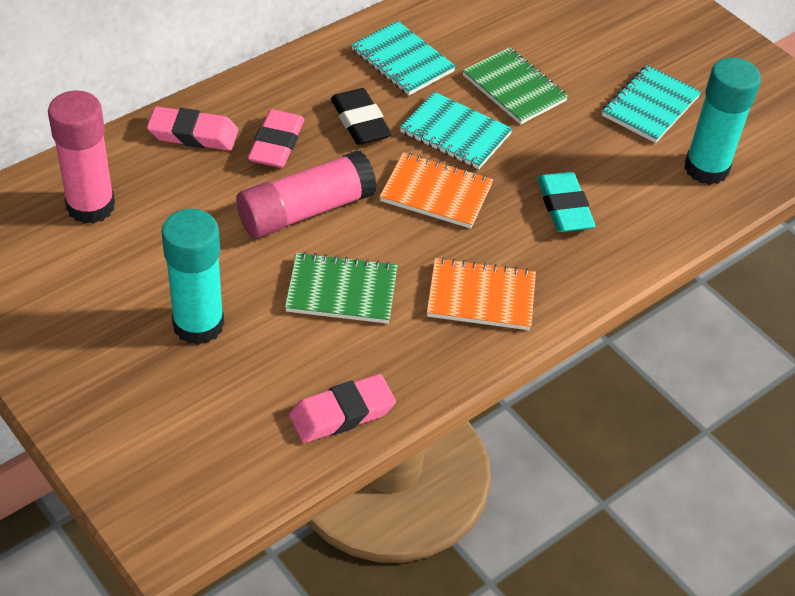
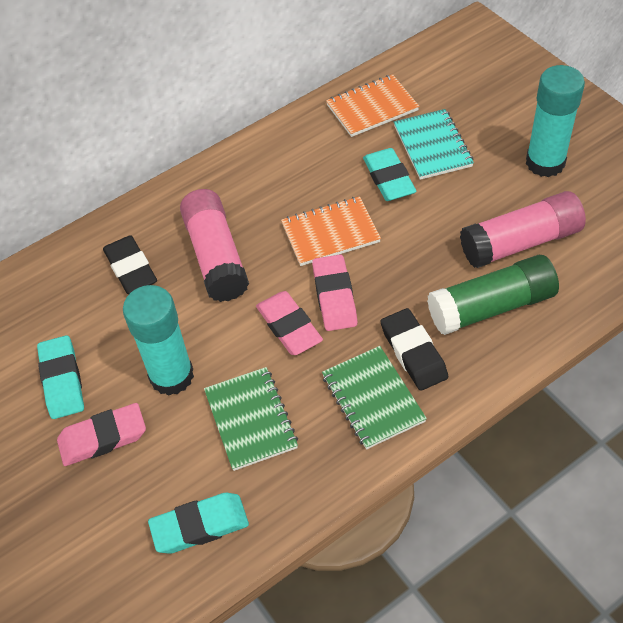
black eraser: 1 -> 2
green glue stick: 0 -> 1
turquoise eraser: 1 -> 3
turquoise notebook: 3 -> 1

